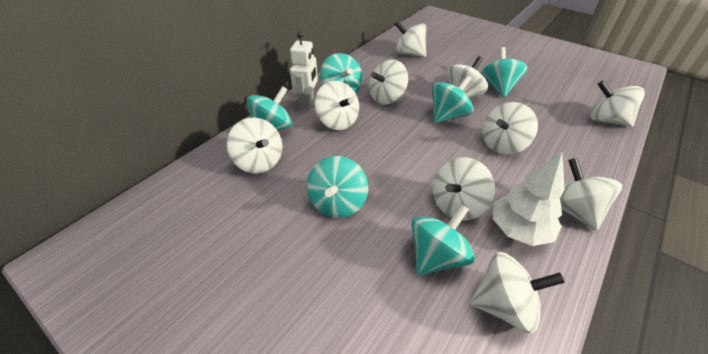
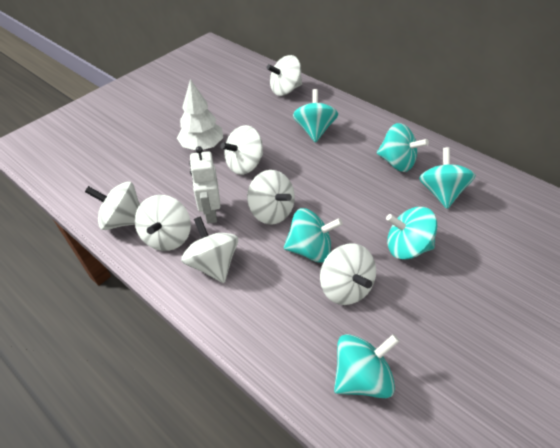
white spinning top: 10 -> 7

